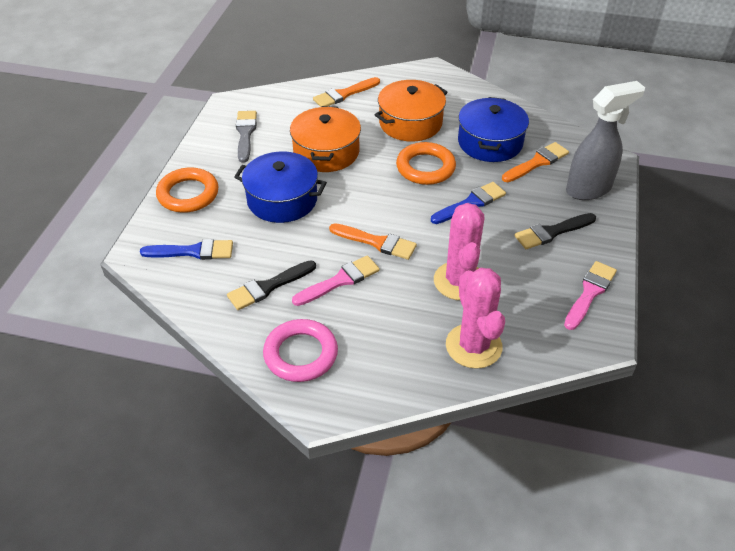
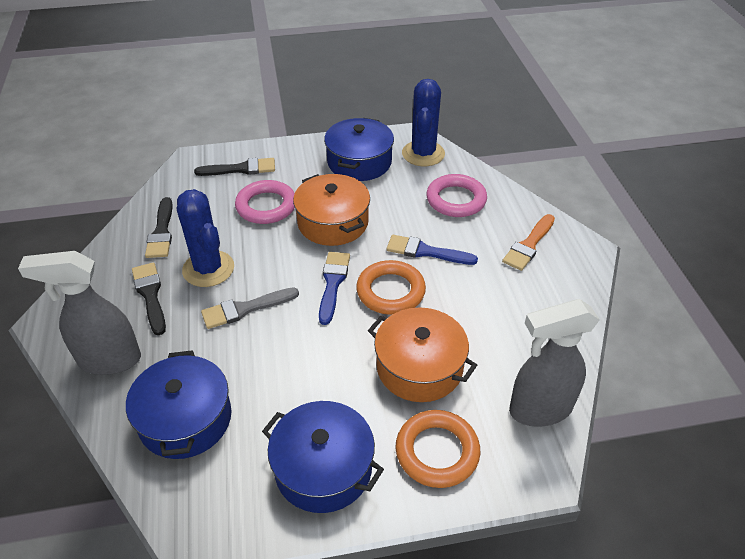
black brush: 2 -> 3
blue cactus: 0 -> 2
blue pot: 2 -> 3
grey spray bottle: 1 -> 2
orange brush: 3 -> 1
pink brush: 2 -> 0
pink cactus: 2 -> 0
pink ring: 1 -> 2

